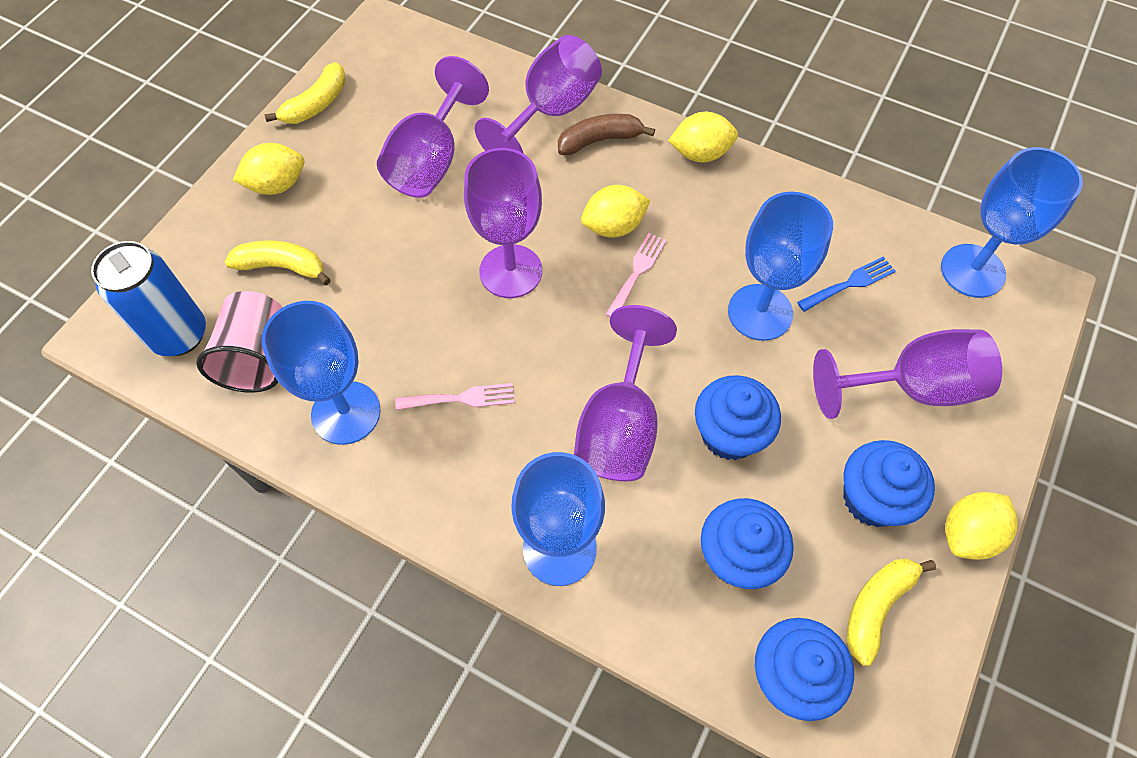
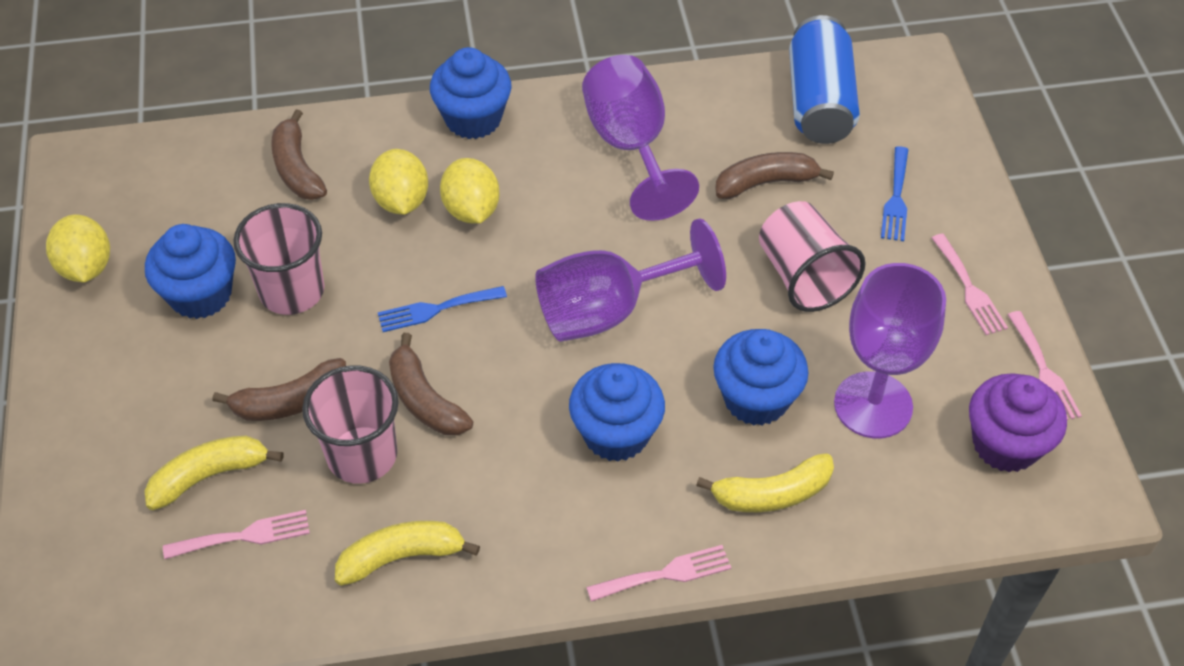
blue fork: 1 -> 2
blue goblet: 4 -> 0
brown banana: 1 -> 4
pink cup: 1 -> 3
pink fork: 2 -> 4
purple cupcake: 0 -> 1
purple goblet: 5 -> 3
yellow lemon: 4 -> 3

